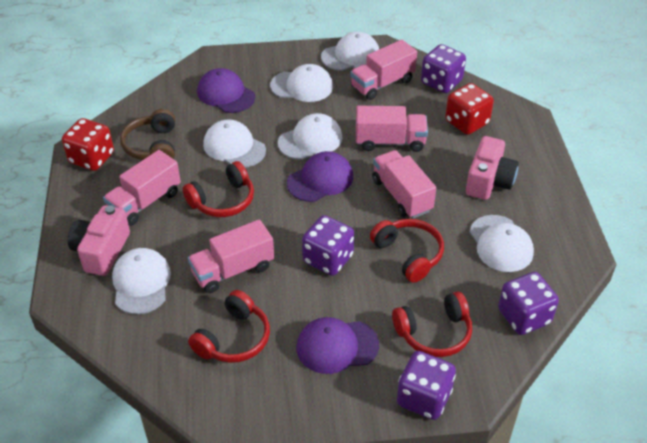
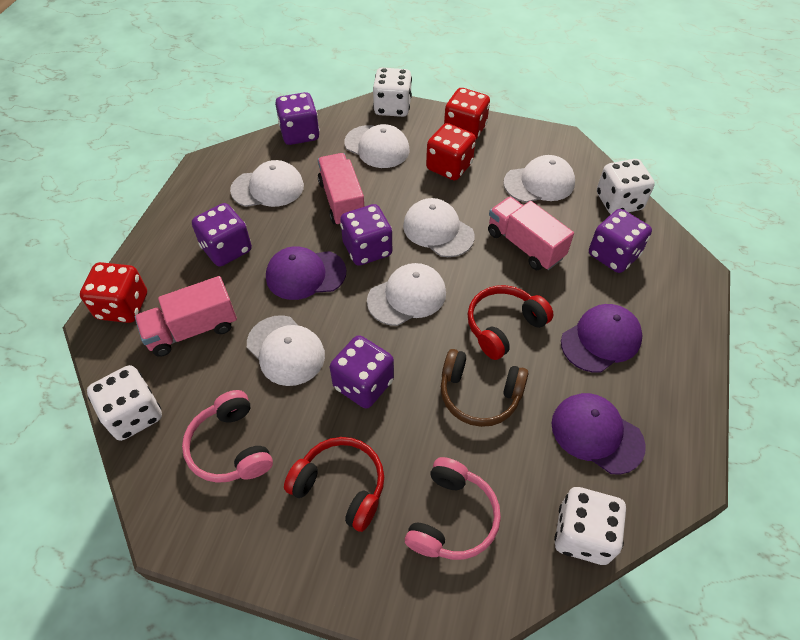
pink camera: 2 -> 0
pink headphones: 0 -> 2
pink truck: 5 -> 3
purple dice: 4 -> 5
red dice: 2 -> 3
red headphones: 4 -> 2
white dice: 0 -> 4

